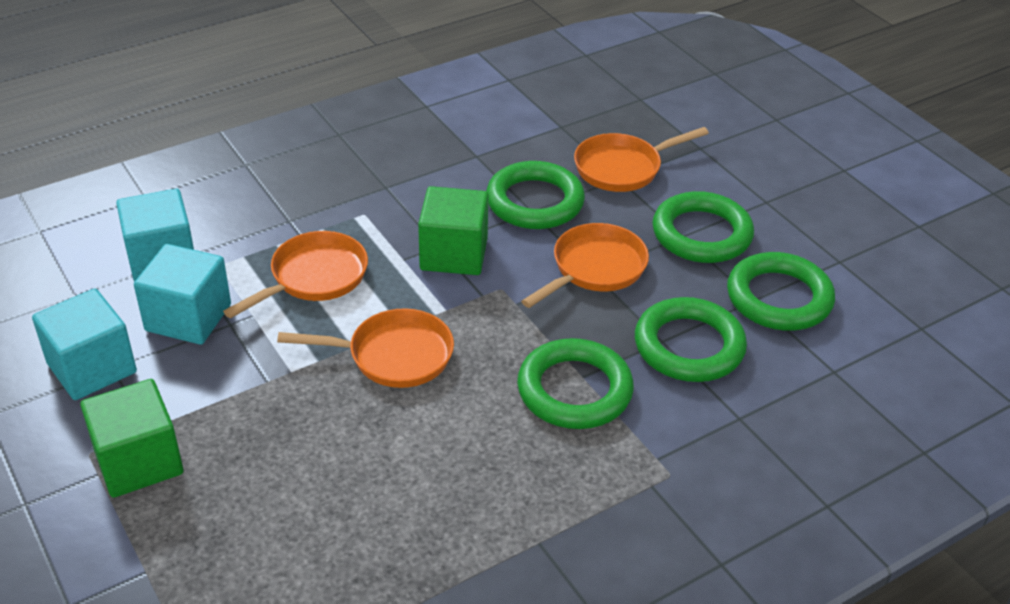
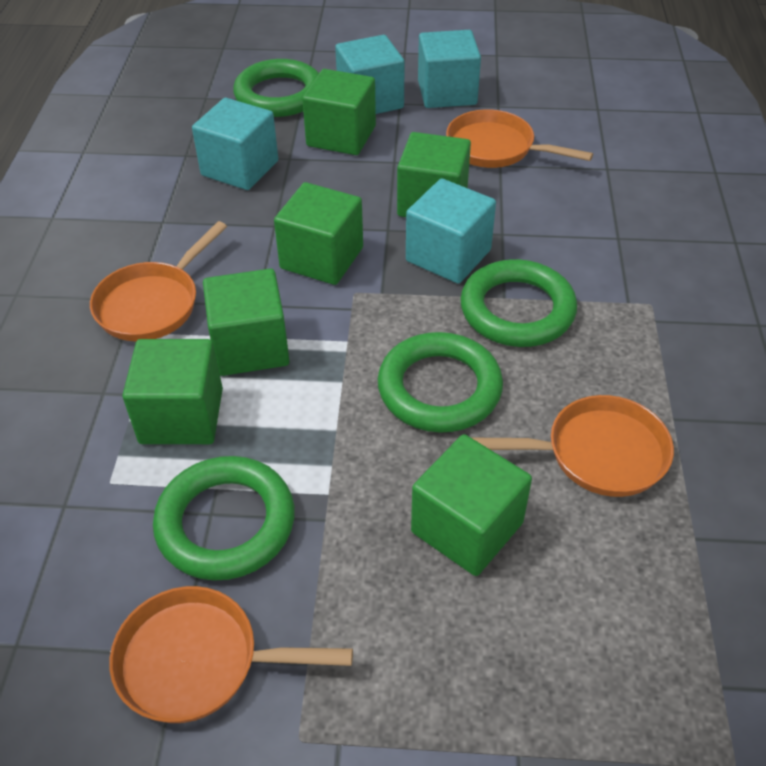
green cube: 2 -> 6
green ring: 5 -> 4
turquoise cube: 3 -> 4

